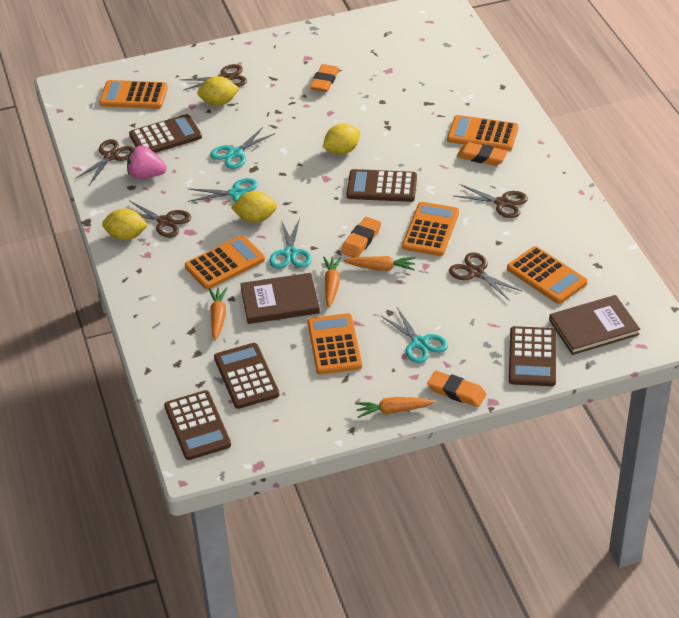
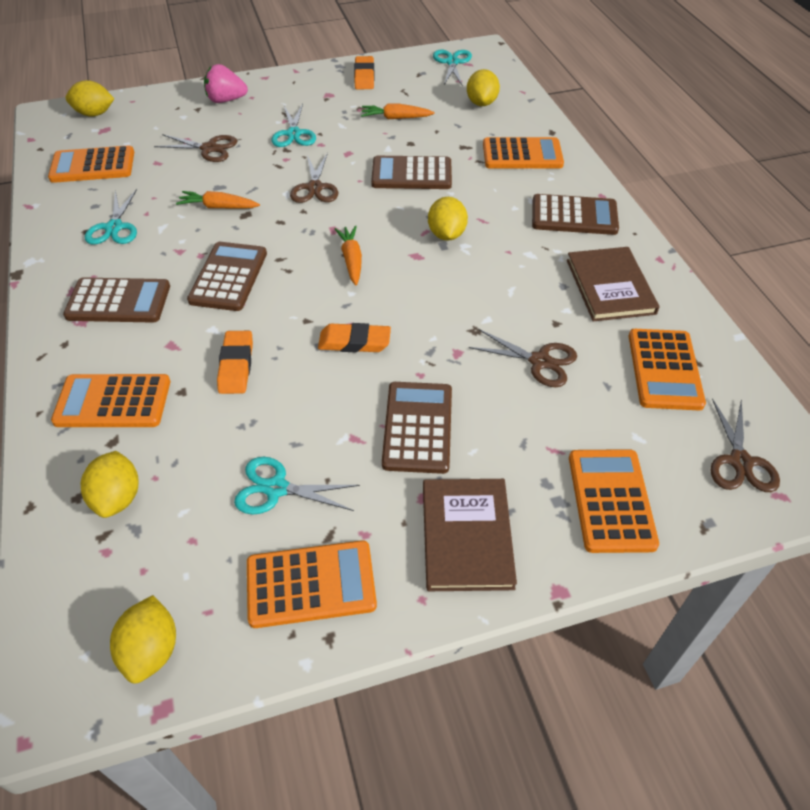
brown scissors: 5 -> 4
orange carrot: 4 -> 3
orange eraser: 4 -> 3
yellow lemon: 4 -> 5

